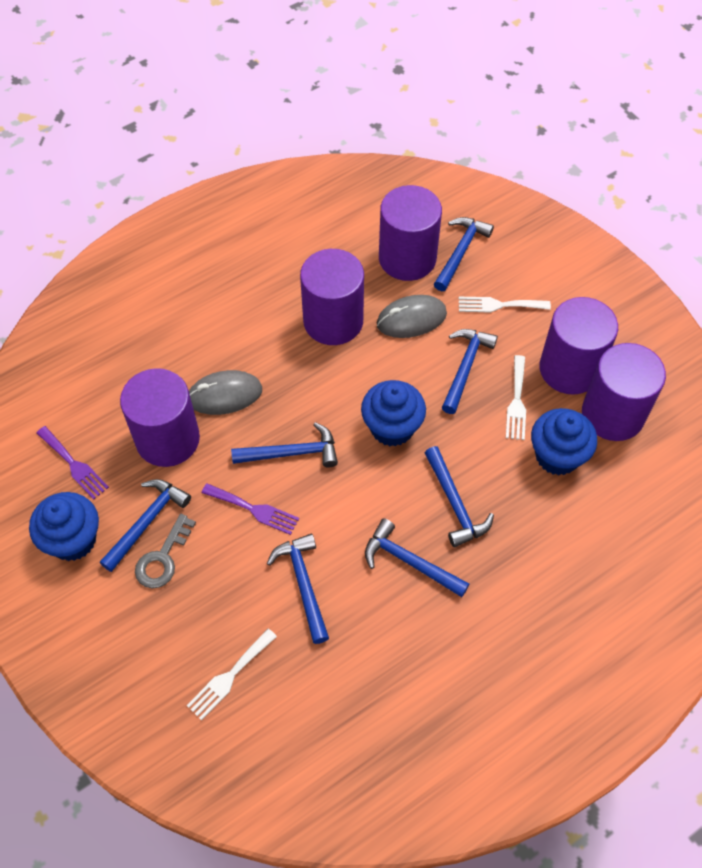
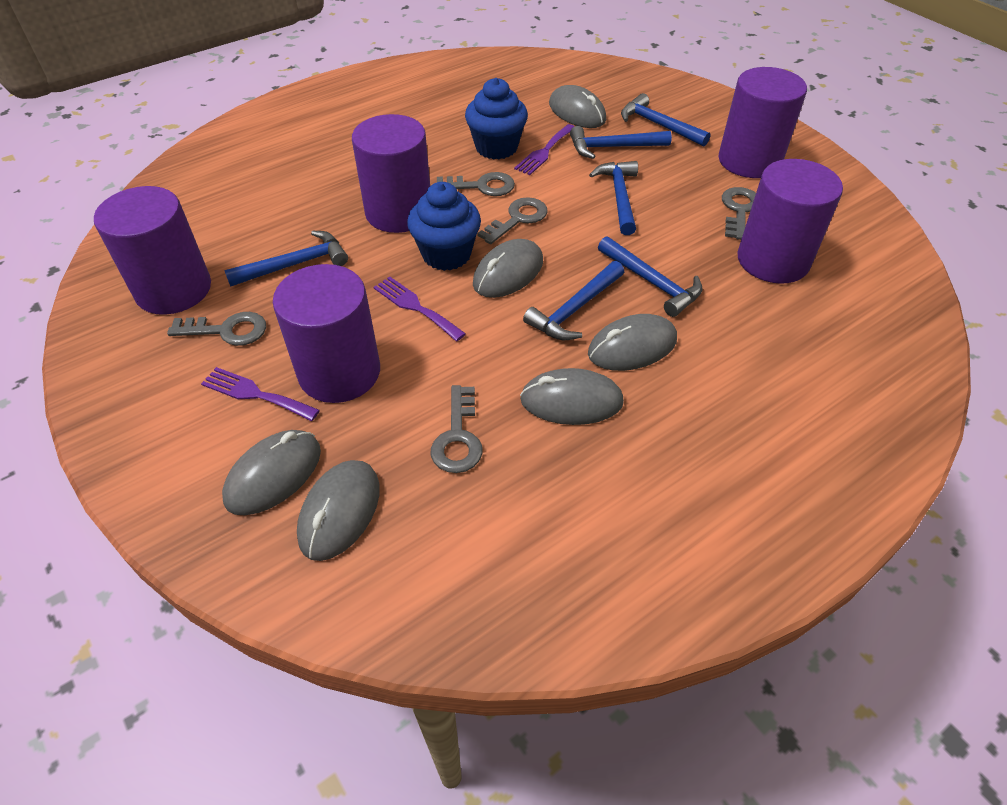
blue cupcake: 3 -> 2
blue hammer: 7 -> 6
grey key: 1 -> 5
grey mouse: 2 -> 6
purple fork: 2 -> 3
white fork: 3 -> 0

